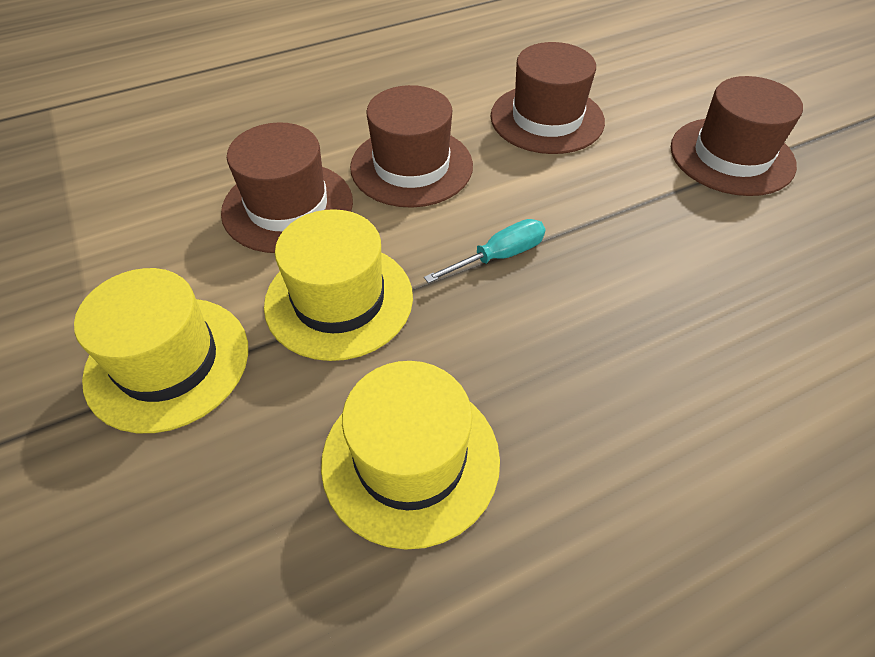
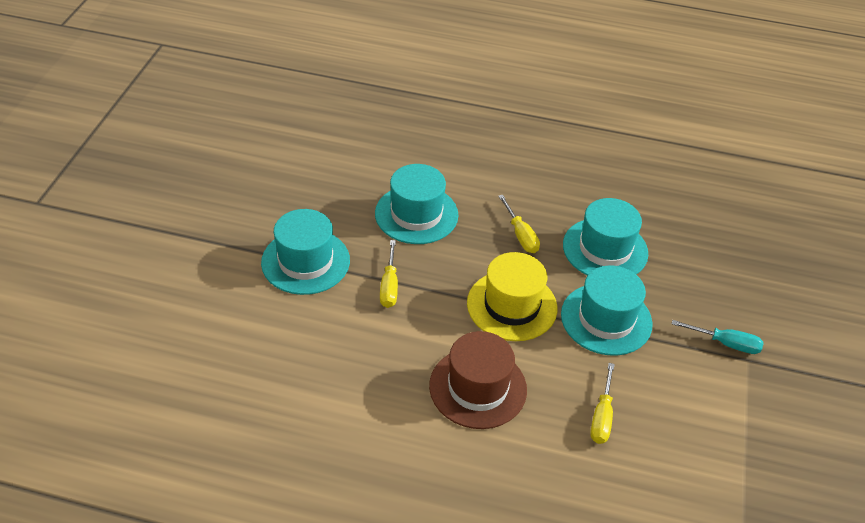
brown hat: 4 -> 1
turquoise hat: 0 -> 4
yellow hat: 3 -> 1
yellow screwdriver: 0 -> 3

